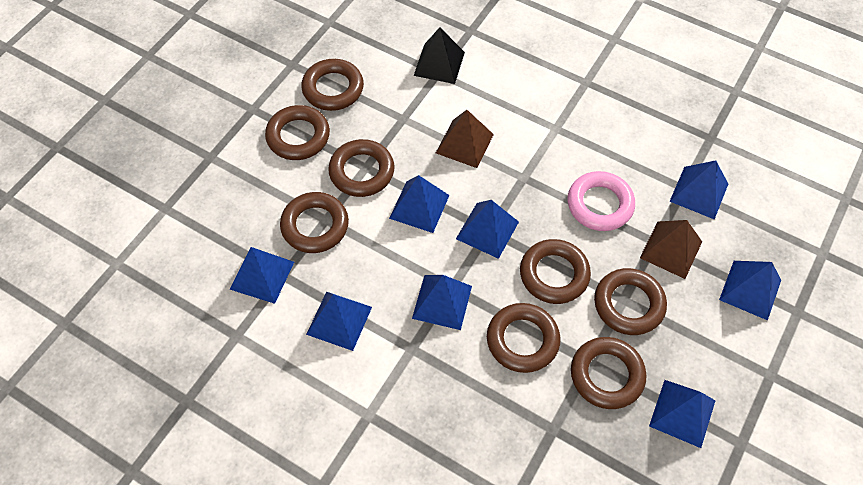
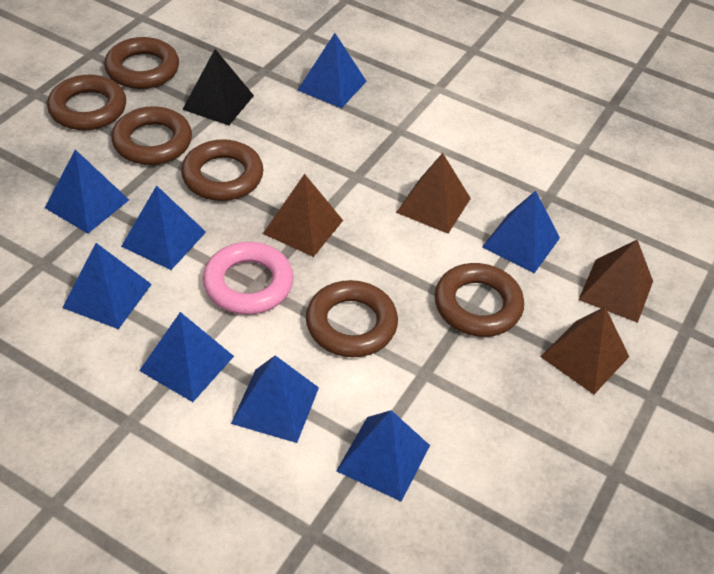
brown pyramid: 2 -> 4
brown ring: 8 -> 6

